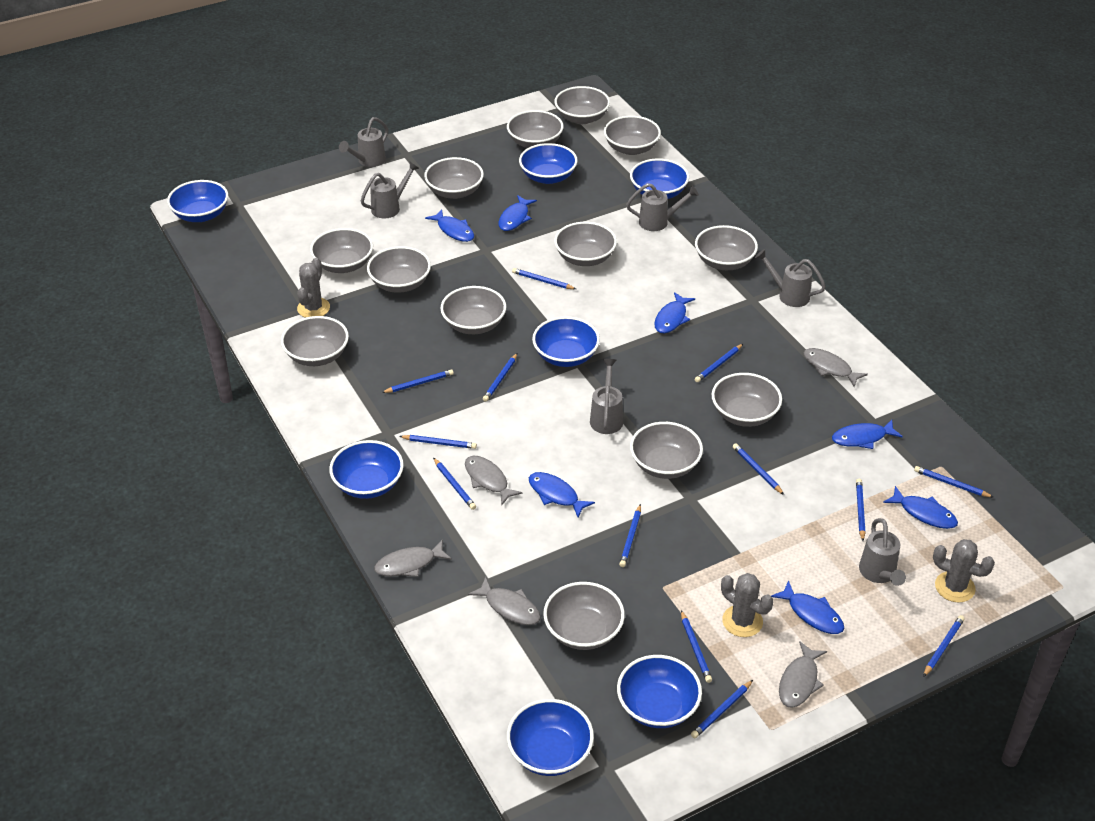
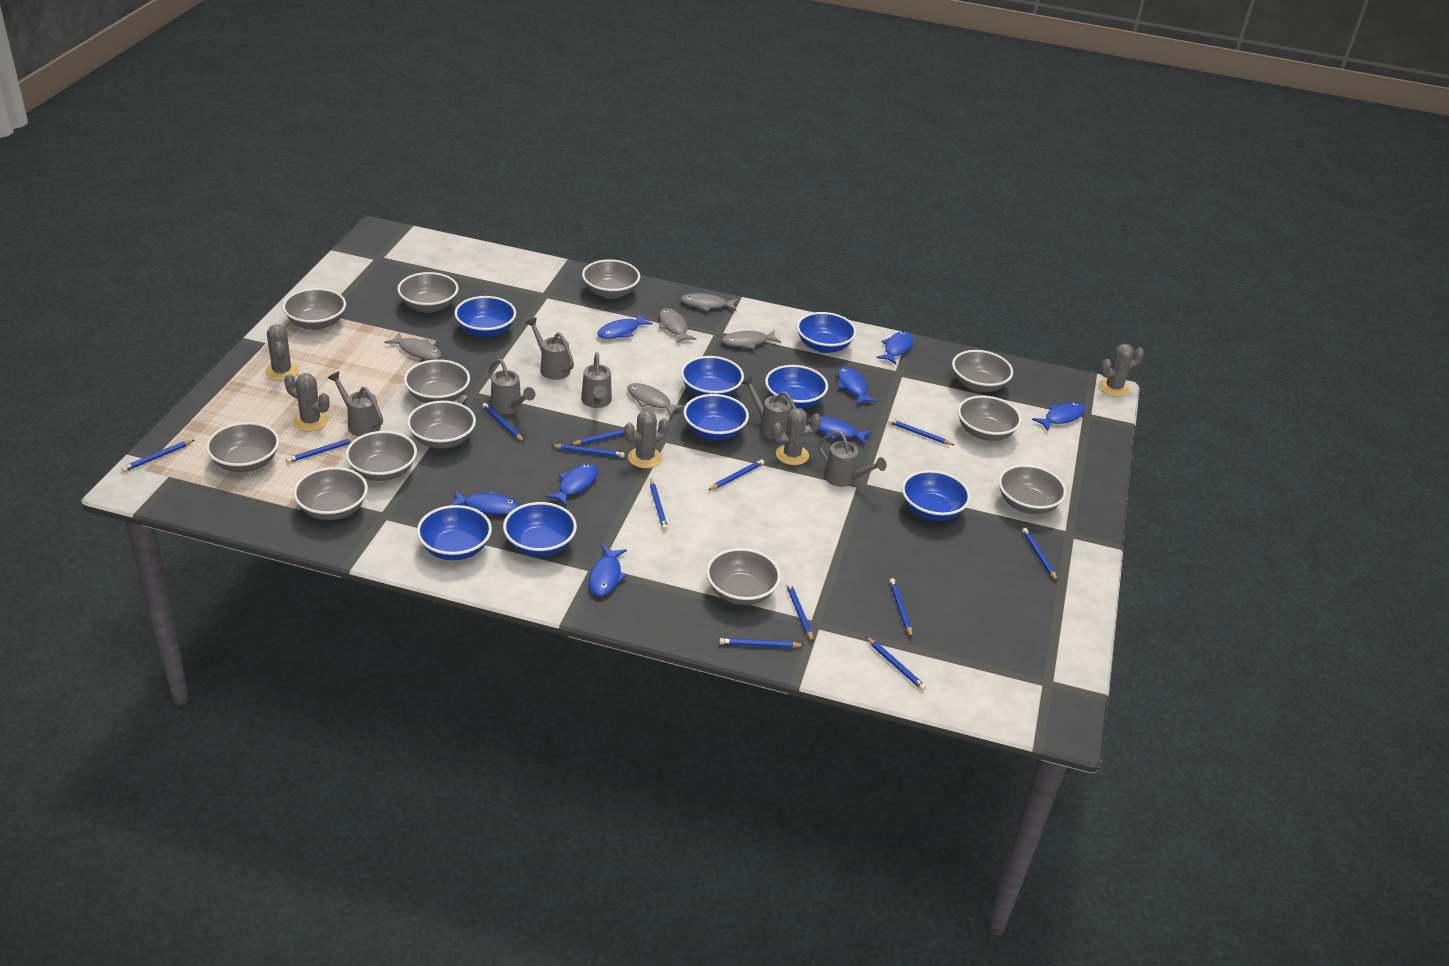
blue bowl: 7 -> 8
blue fish: 7 -> 8
grey bowl: 13 -> 12
grey cactus: 3 -> 5

